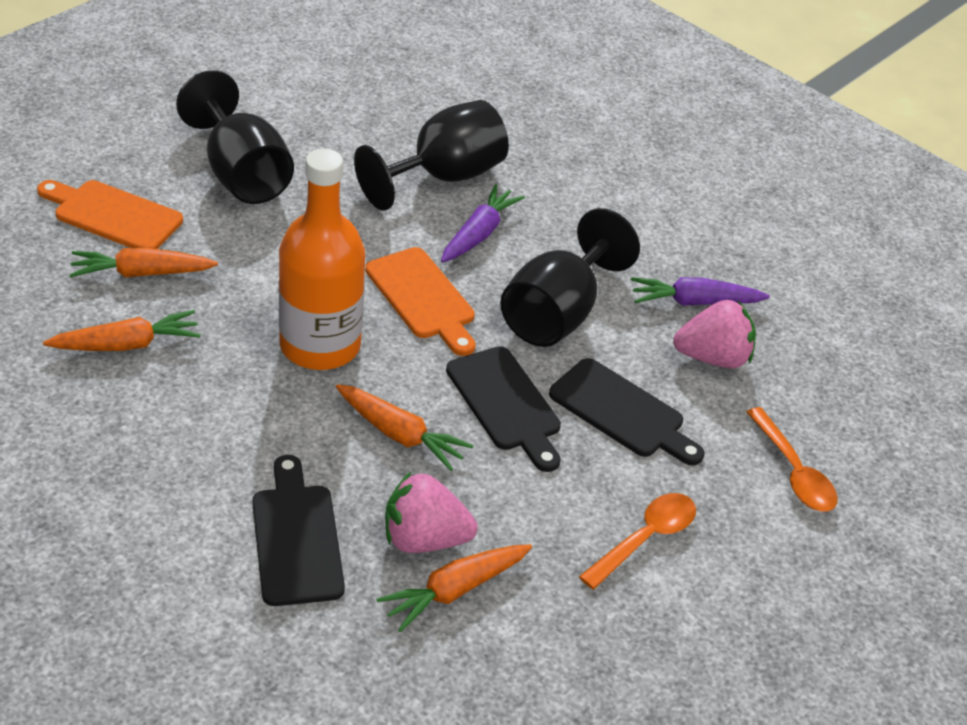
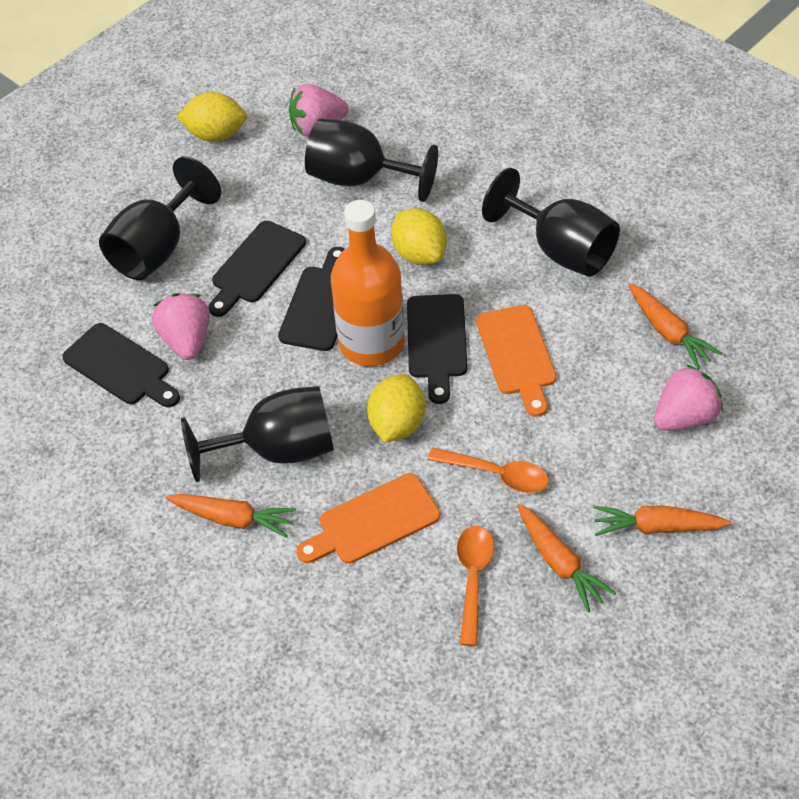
black cutting board: 3 -> 4
black goblet: 3 -> 4
pink strawberry: 2 -> 3
purple carrot: 2 -> 0
yellow lemon: 0 -> 3

